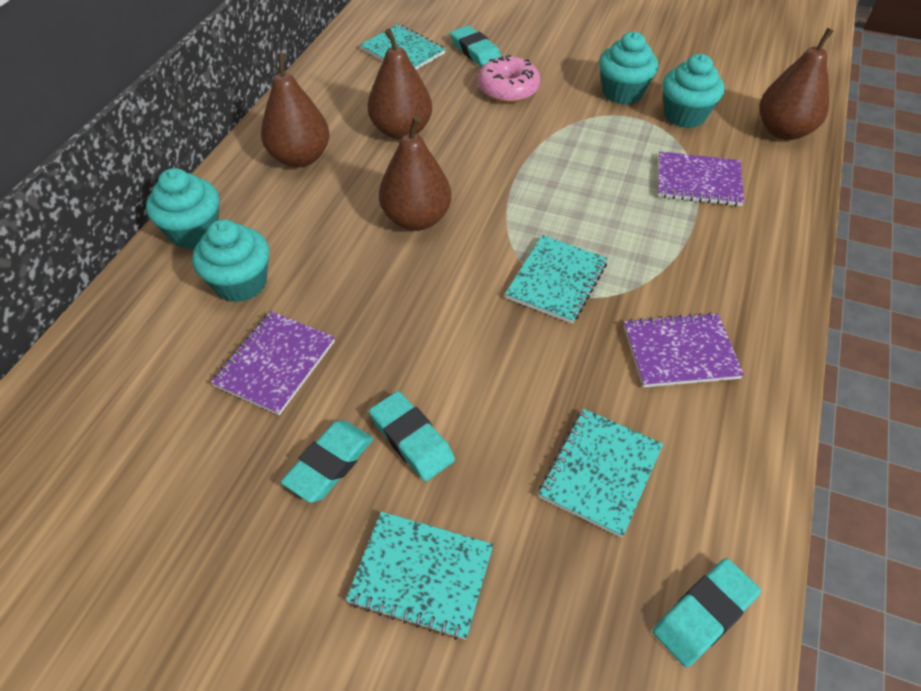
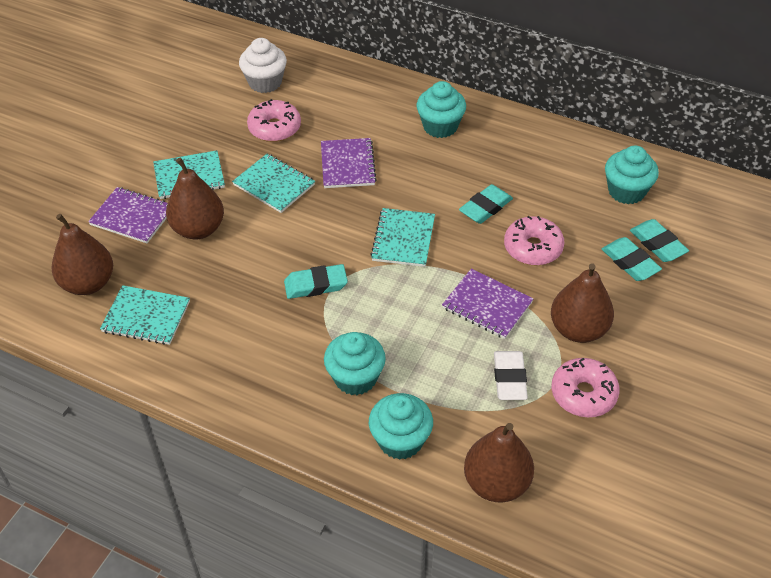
pink donut: 1 -> 3
white cupcake: 0 -> 1
white eraser: 0 -> 1

